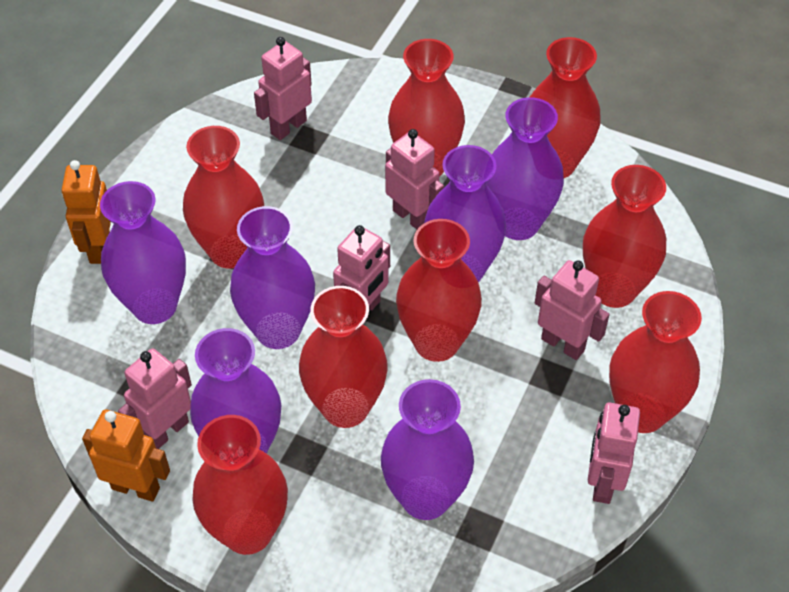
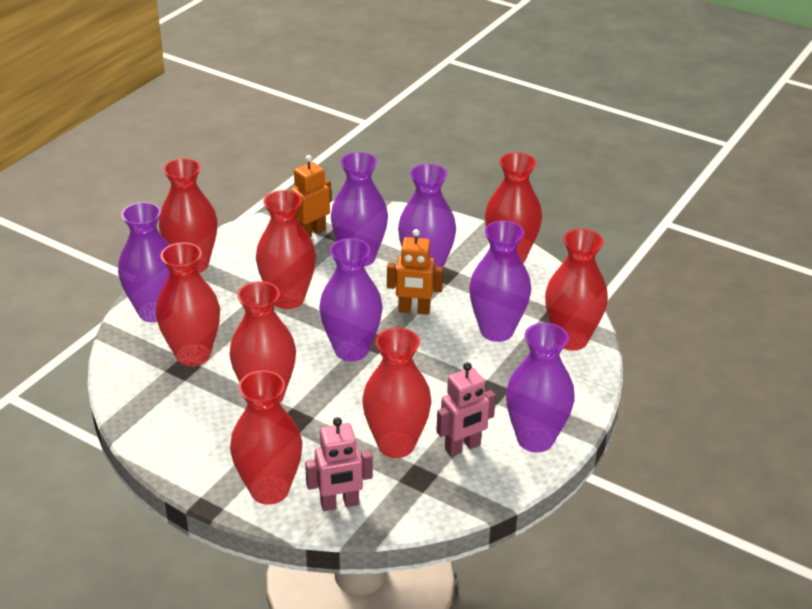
pink robot: 6 -> 2

